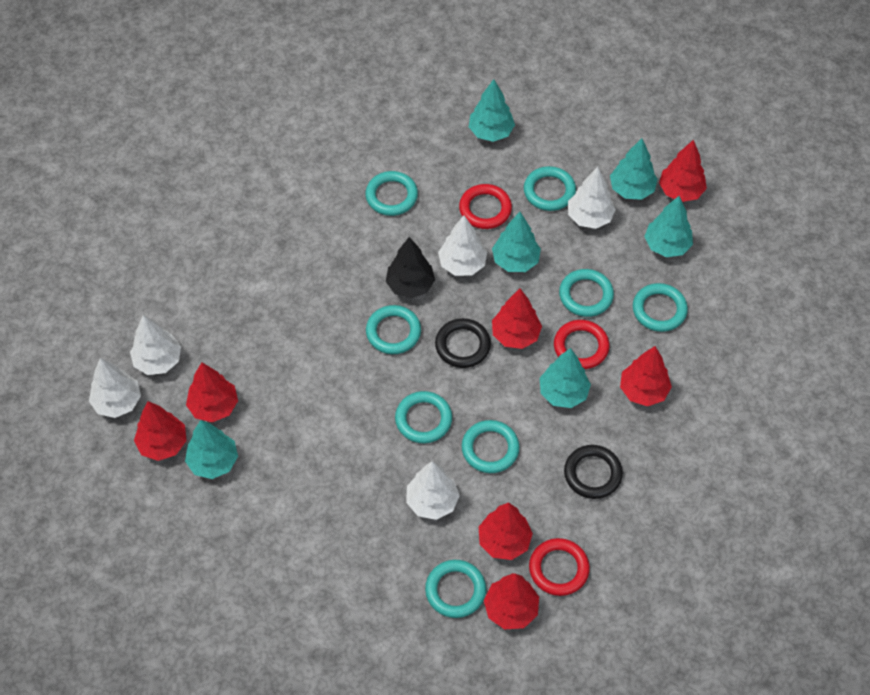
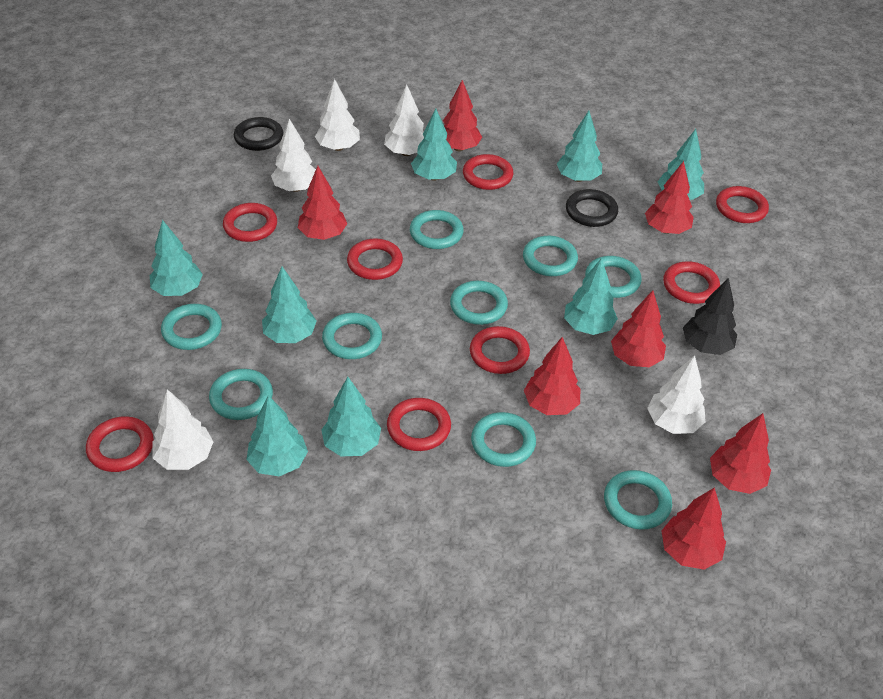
red ring: 3 -> 8
turquoise ring: 8 -> 9
turquoise tree: 6 -> 8

